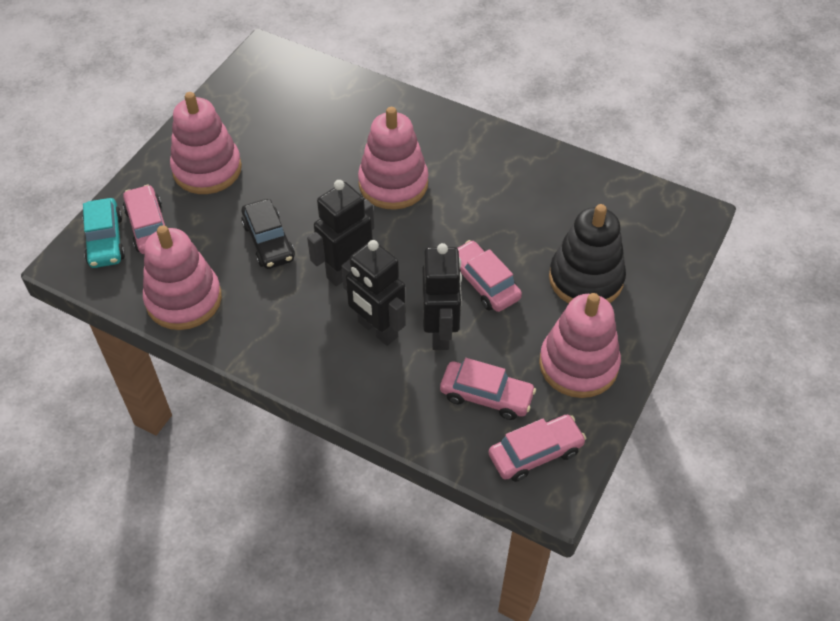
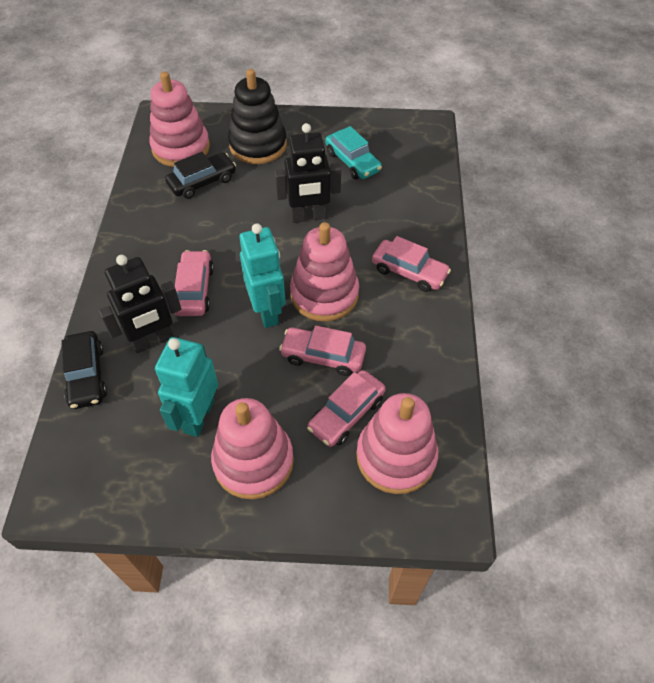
black car: 1 -> 2
black robot: 3 -> 2
turquoise robot: 0 -> 2

